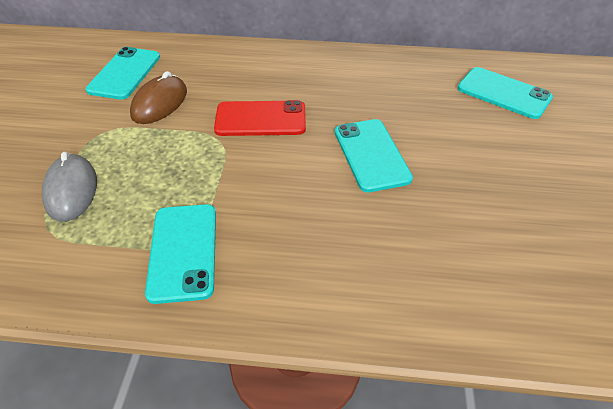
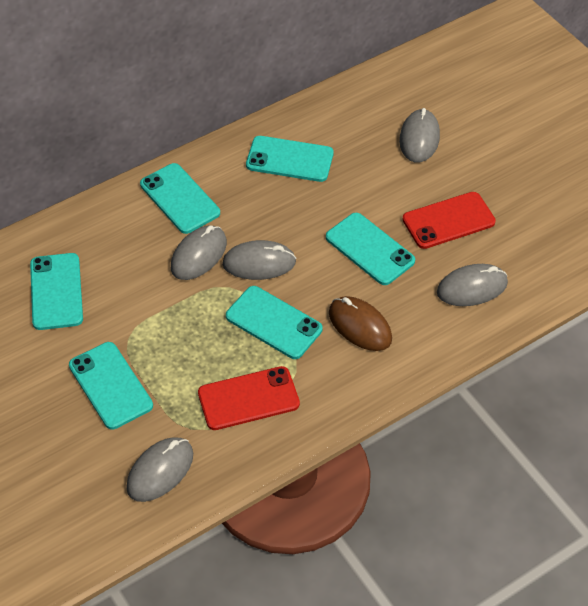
grey mouse: 1 -> 5
red phone: 1 -> 2
turquoise phone: 4 -> 6

